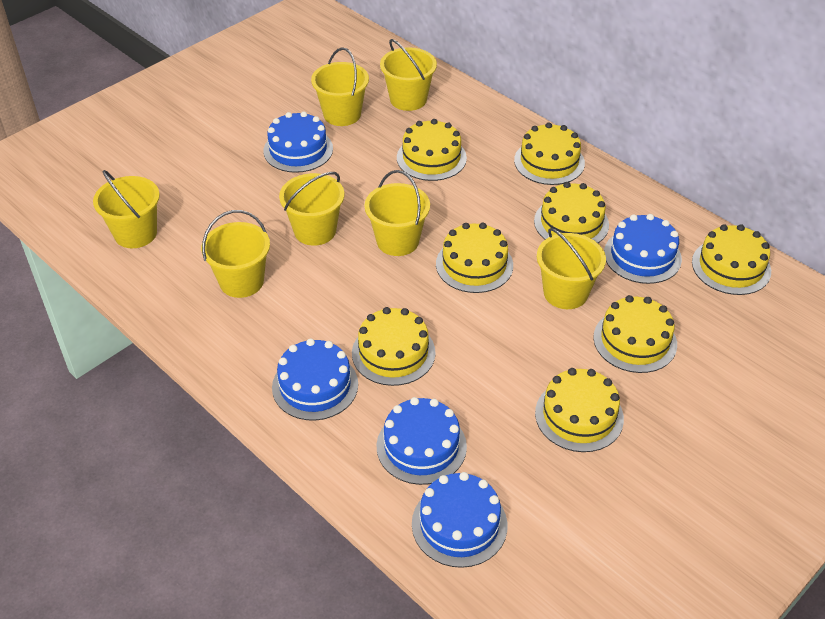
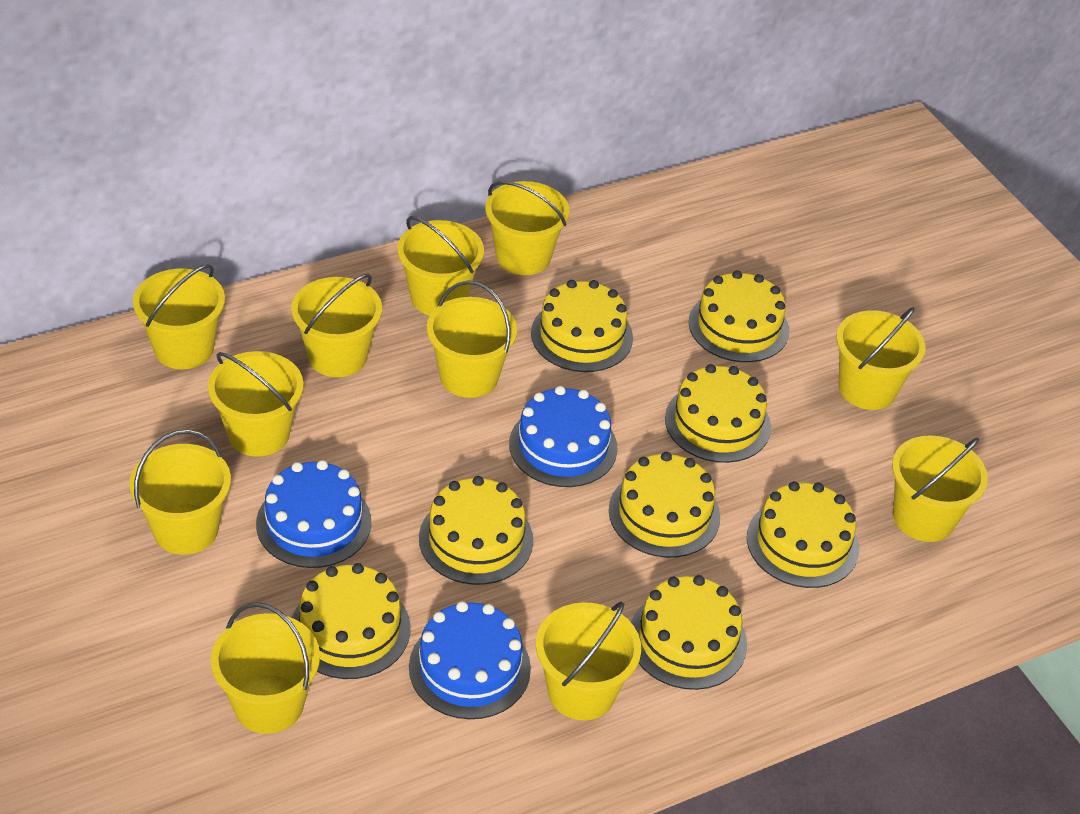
blue cake: 5 -> 3
yellow bucket: 7 -> 11

